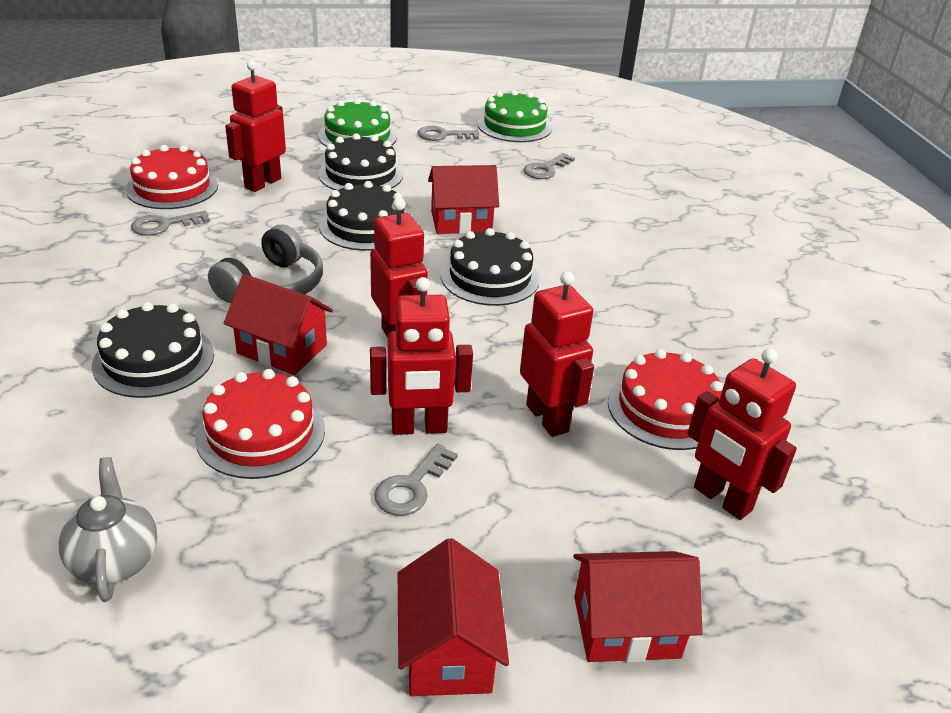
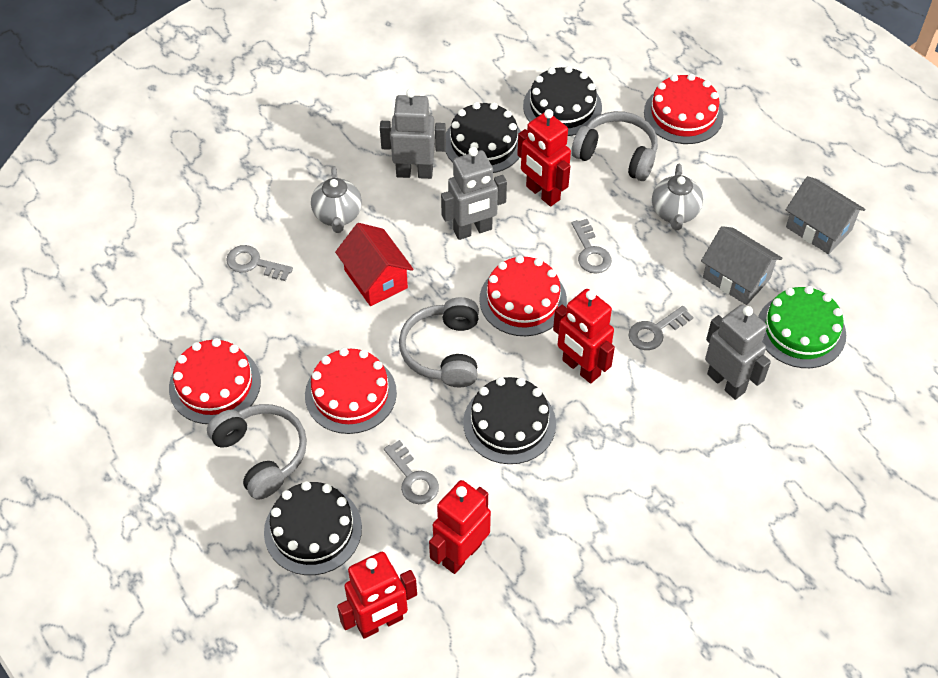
green cake: 2 -> 1
grey headphones: 1 -> 3
grey house: 0 -> 2
grey robot: 0 -> 3
grey teapot: 1 -> 2
red cake: 3 -> 4
red house: 4 -> 1
red robot: 5 -> 4

